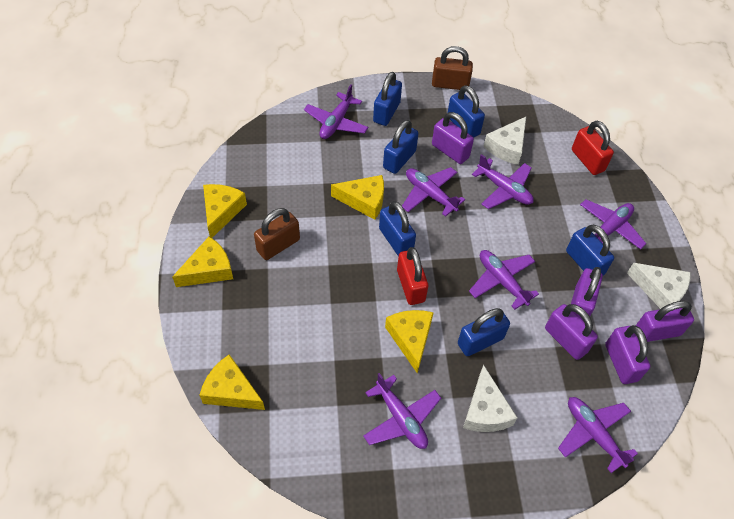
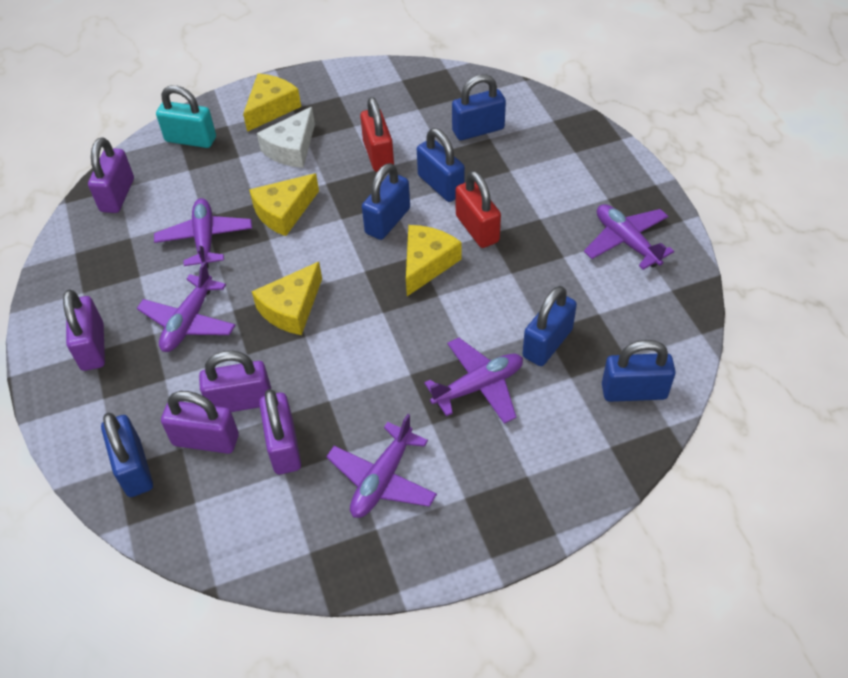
brown padlock: 2 -> 0
purple plane: 7 -> 5
turquoise padlock: 0 -> 1
white cheese: 3 -> 1
yellow cheese: 5 -> 4

